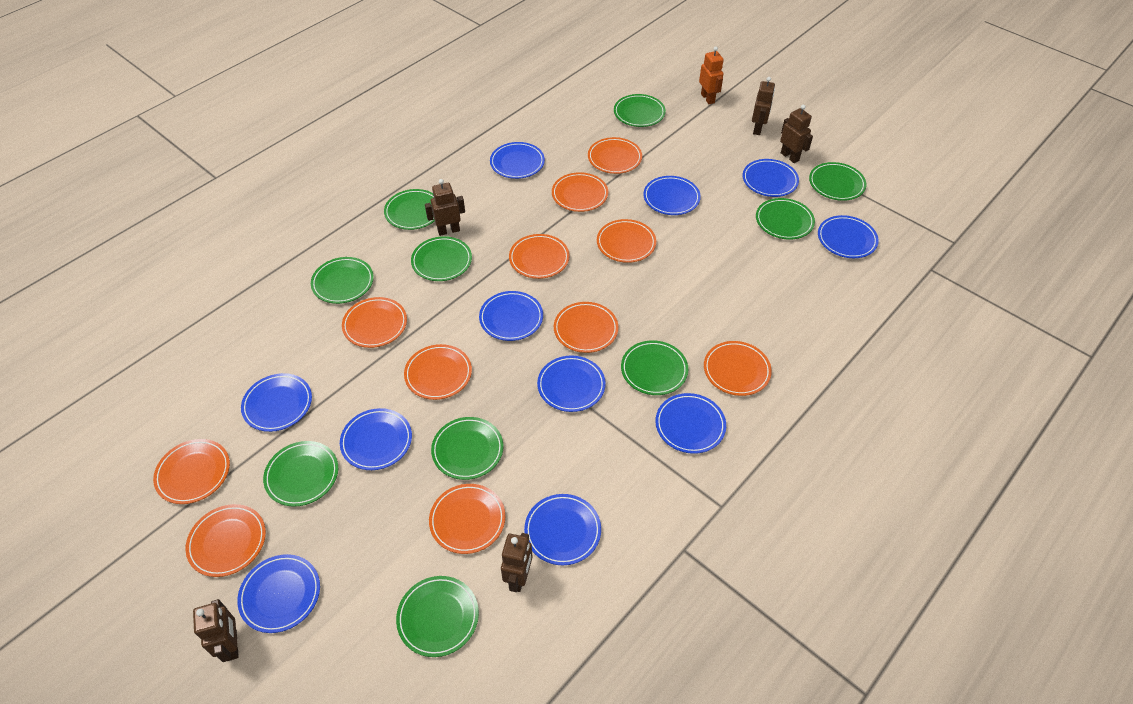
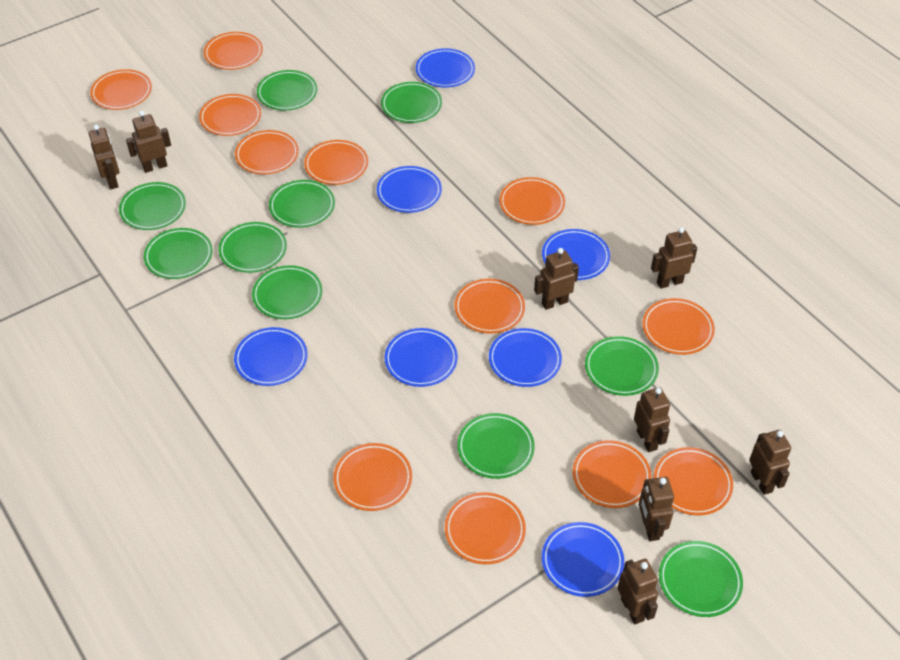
blue plate: 11 -> 7
brown robot: 5 -> 8
orange plate: 11 -> 12
orange robot: 1 -> 0

